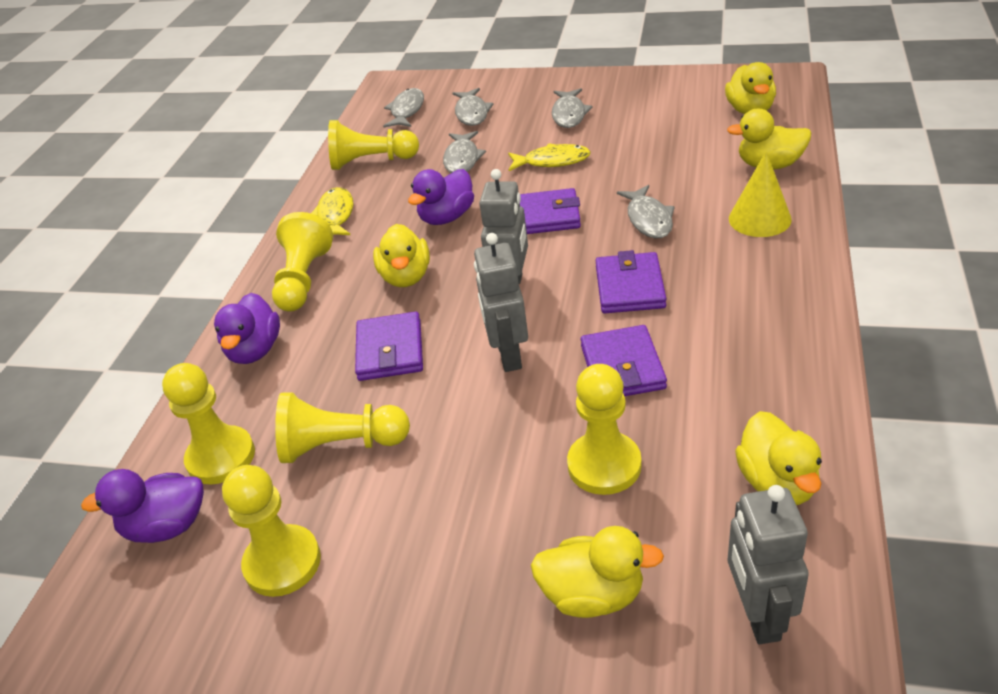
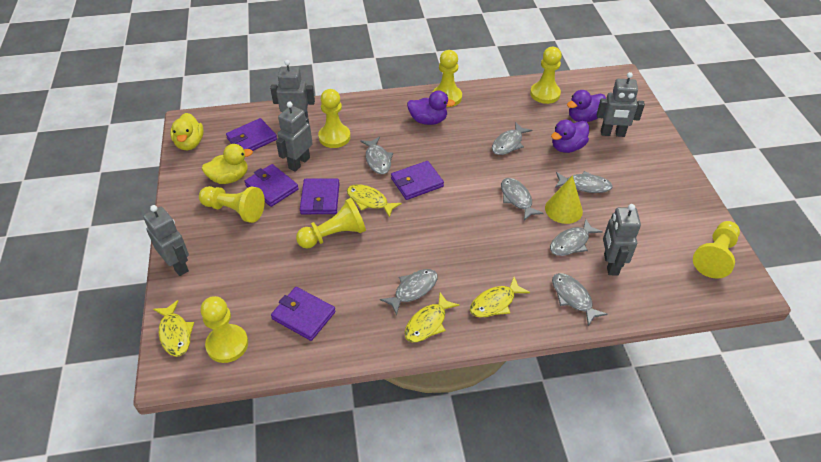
grey fish: 5 -> 7
grey robot: 3 -> 5
purple wallet: 4 -> 5
yellow duck: 5 -> 2
yellow fish: 2 -> 4
yellow pawn: 6 -> 7

